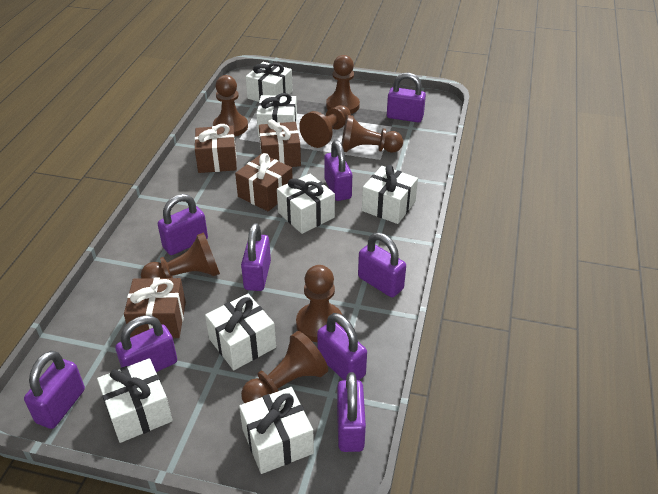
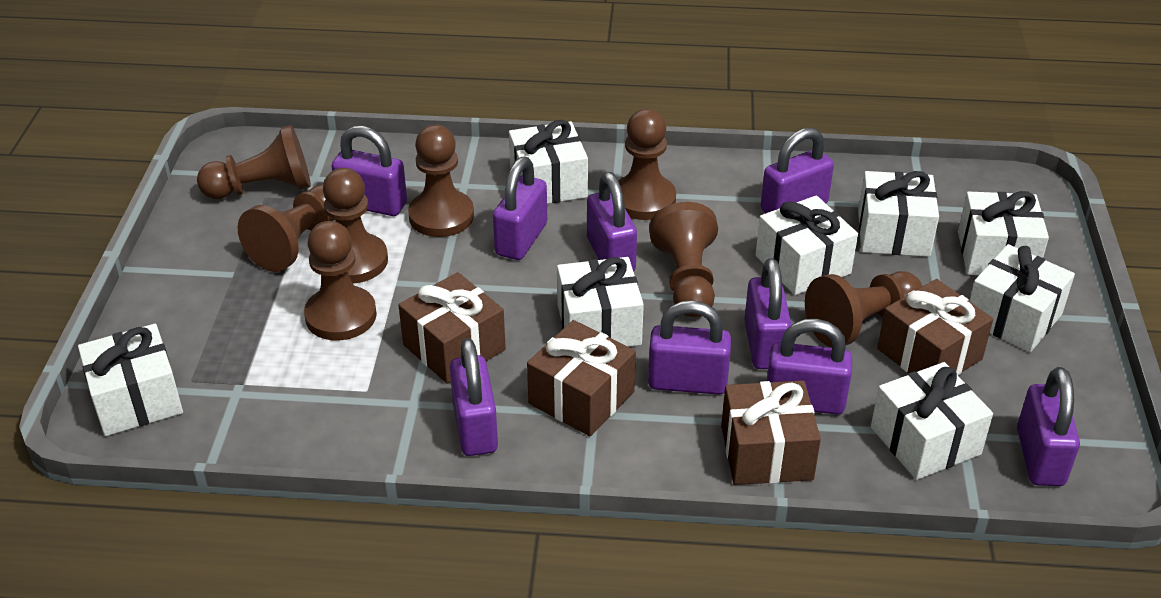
brown pawn: 7 -> 8
white gift: 7 -> 8

